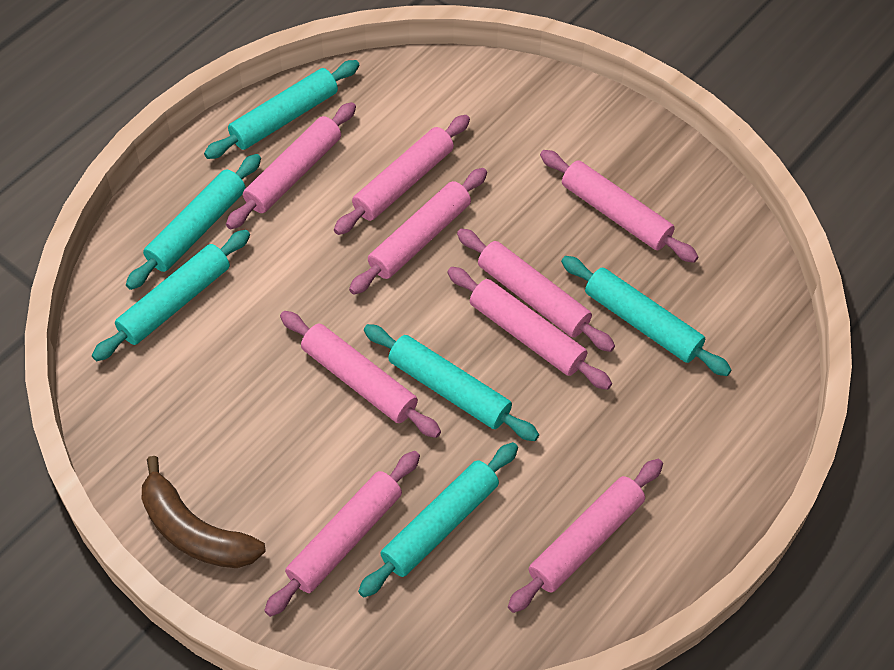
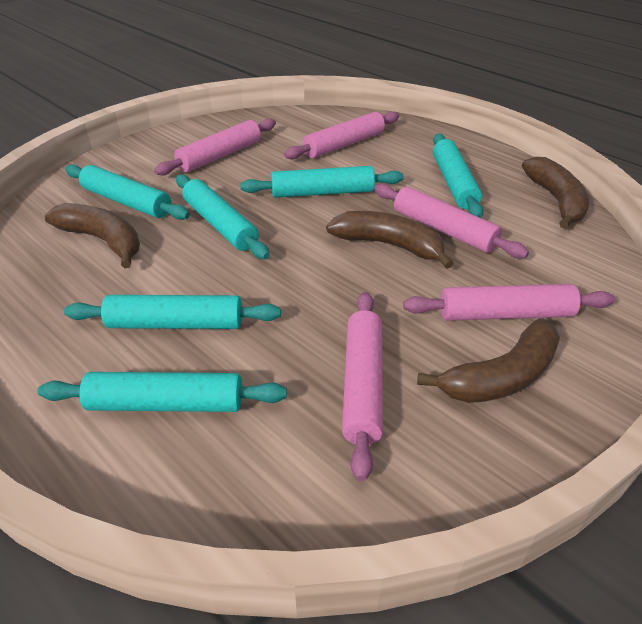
brown banana: 1 -> 4
pink rolling pin: 9 -> 5

